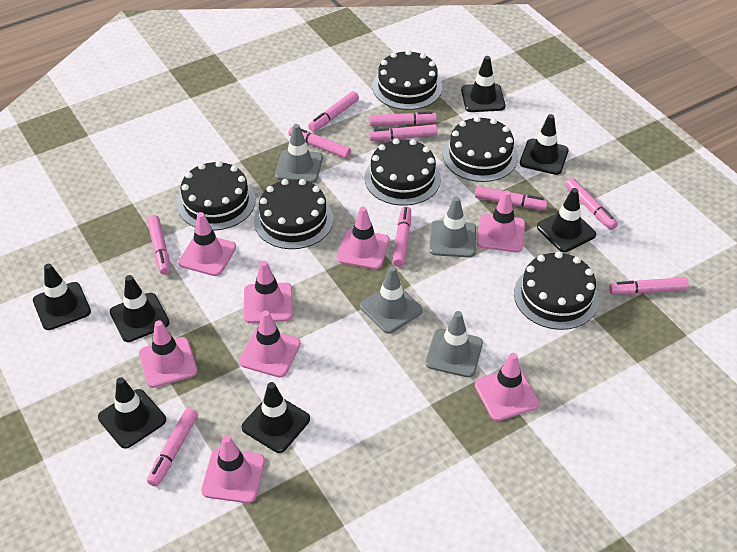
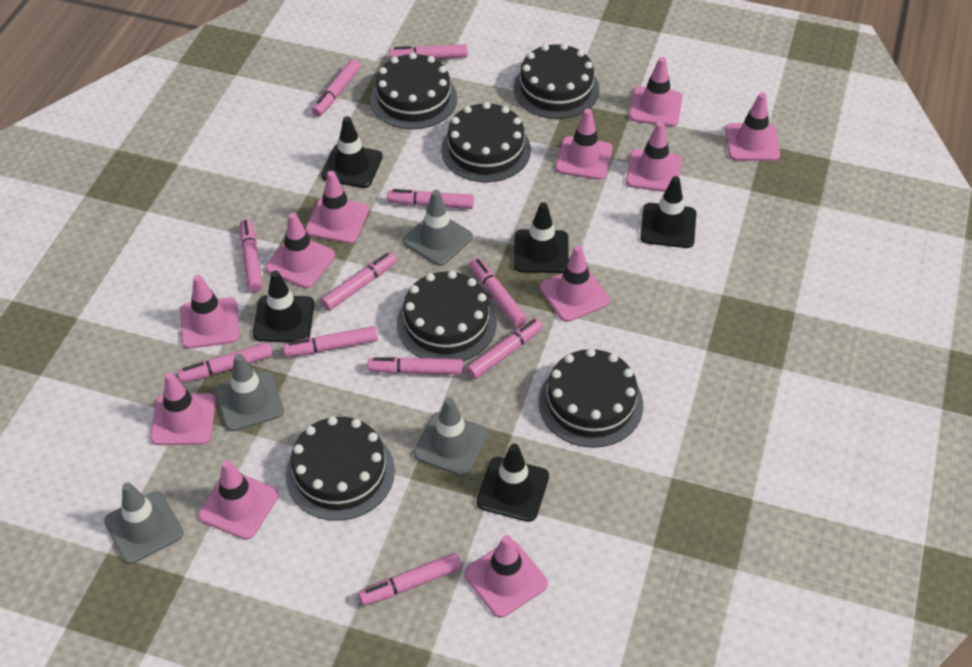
black traffic cone: 7 -> 5
pink marker: 10 -> 11
pink traffic cone: 8 -> 11

